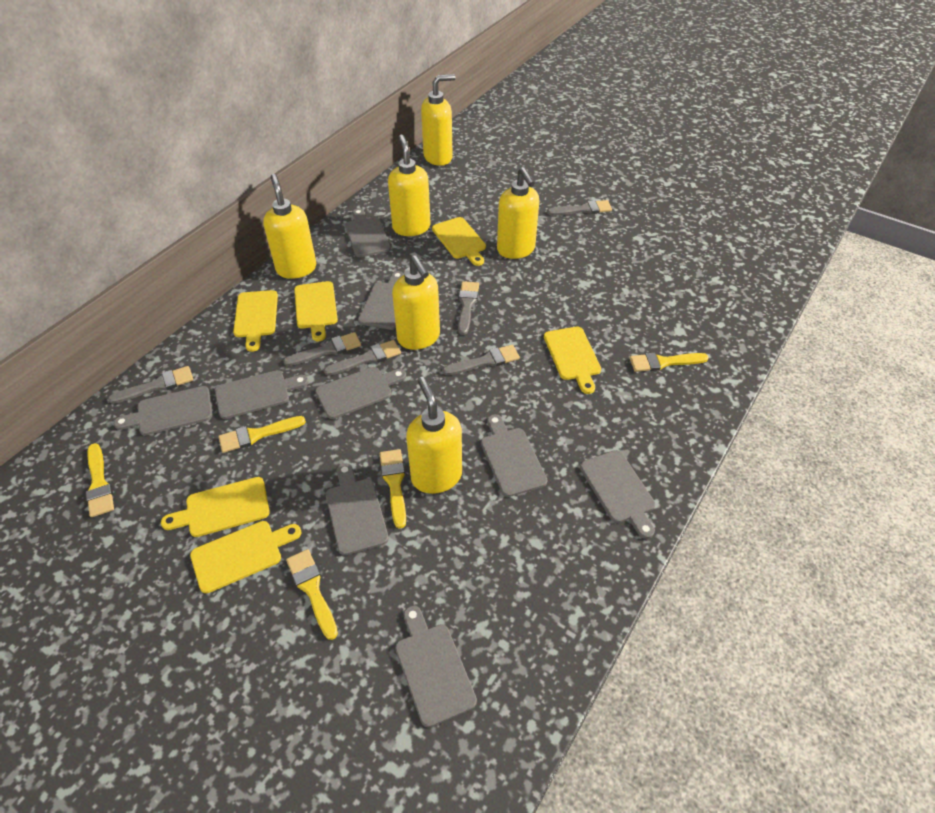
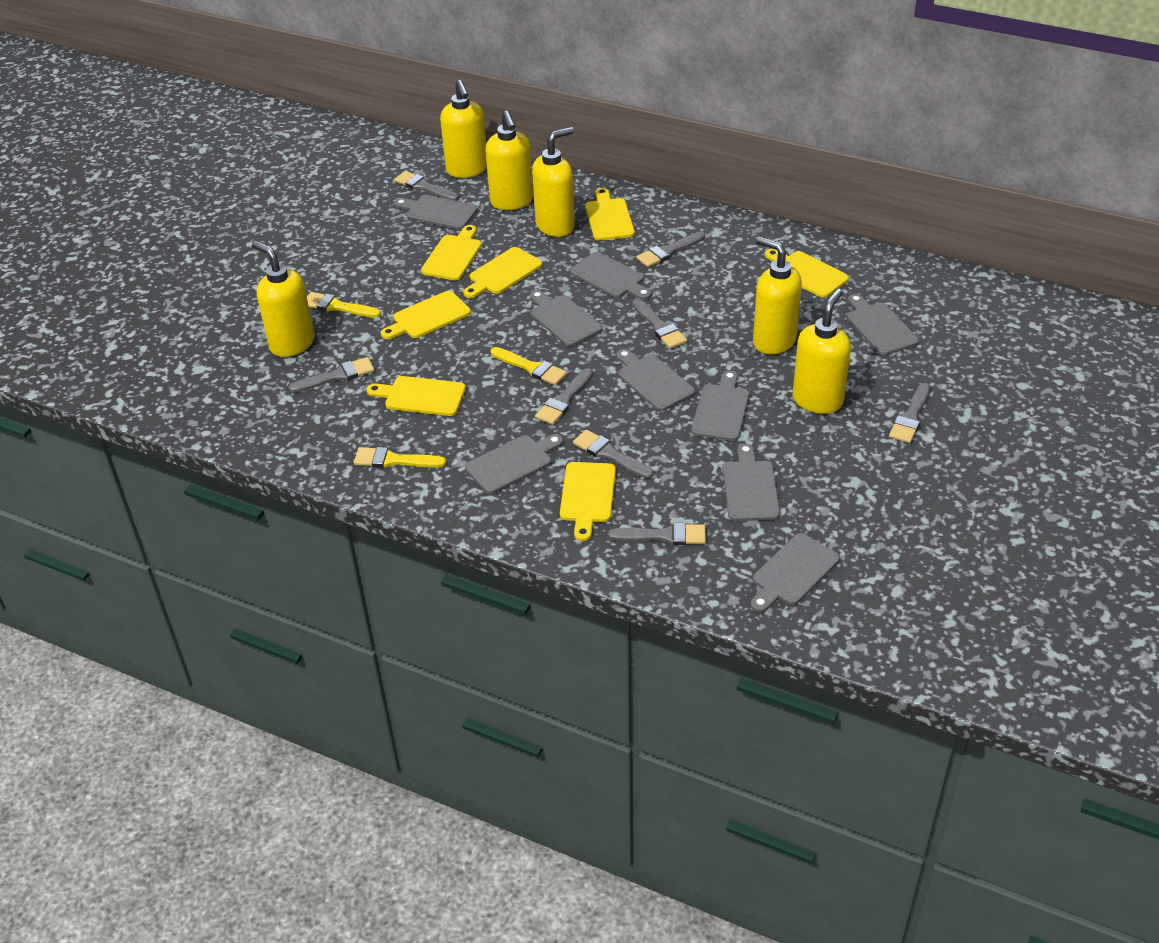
grey brush: 6 -> 8
yellow brush: 5 -> 3
yellow cutting board: 6 -> 7

